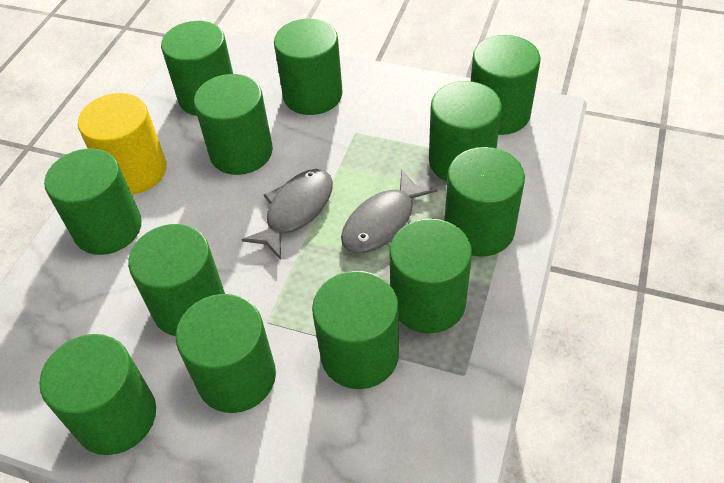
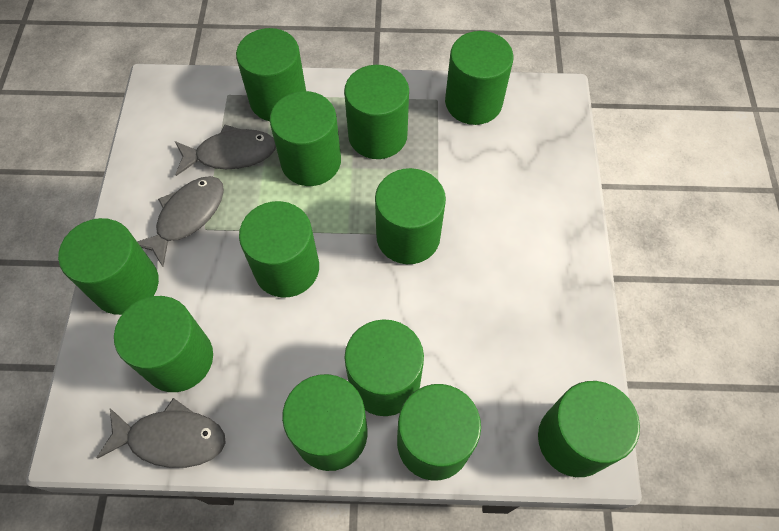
grey fish: 2 -> 3
yellow cylinder: 1 -> 0

